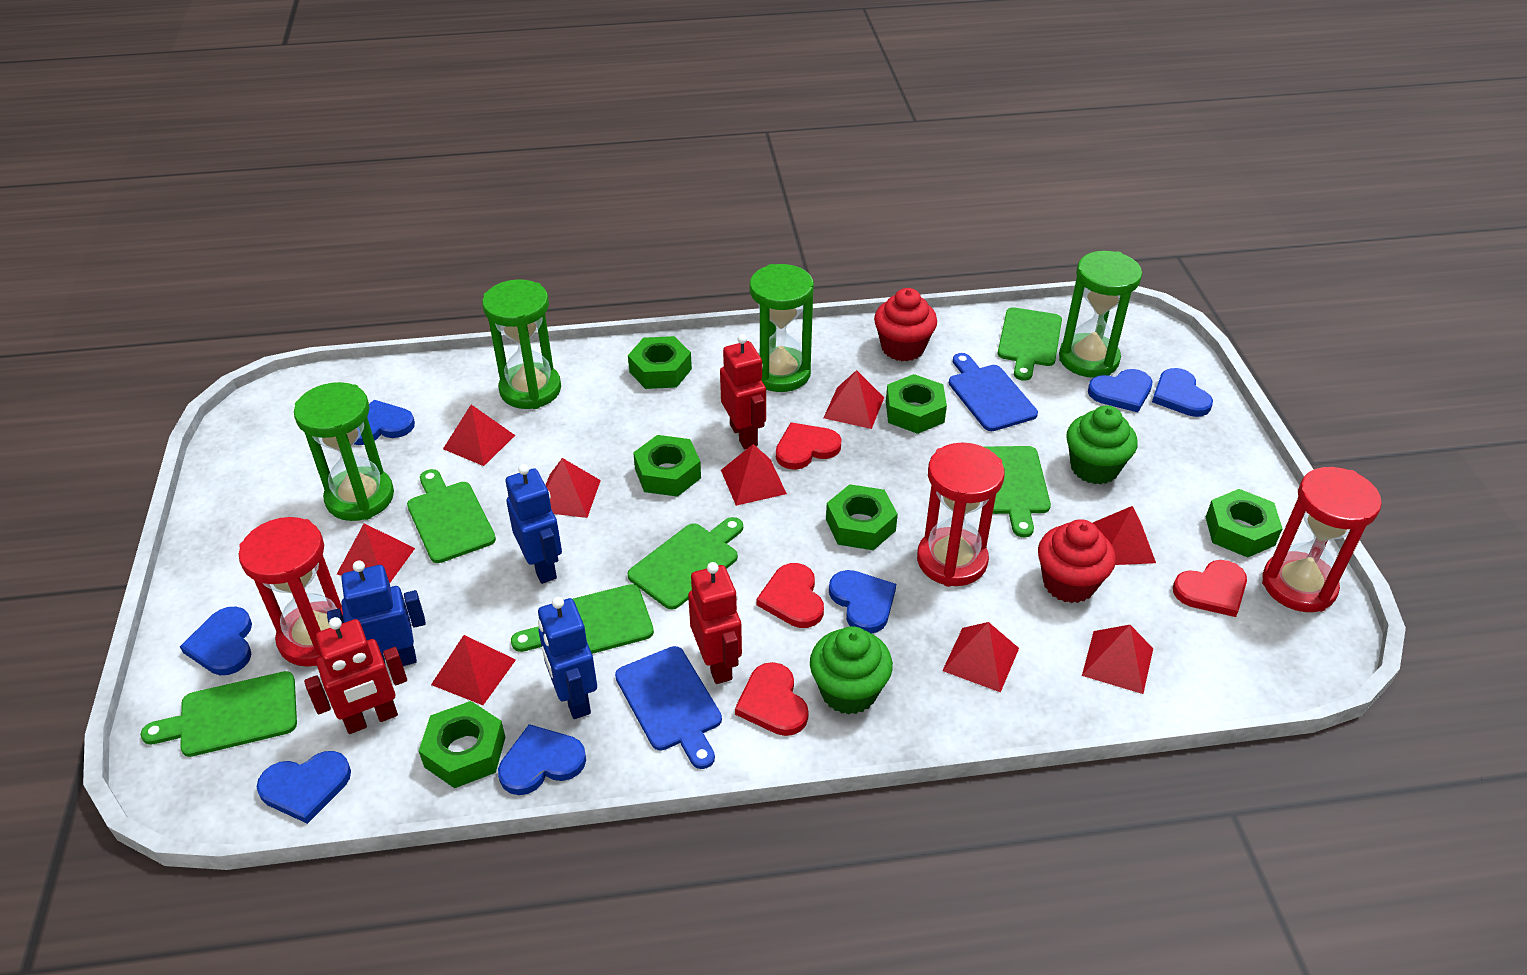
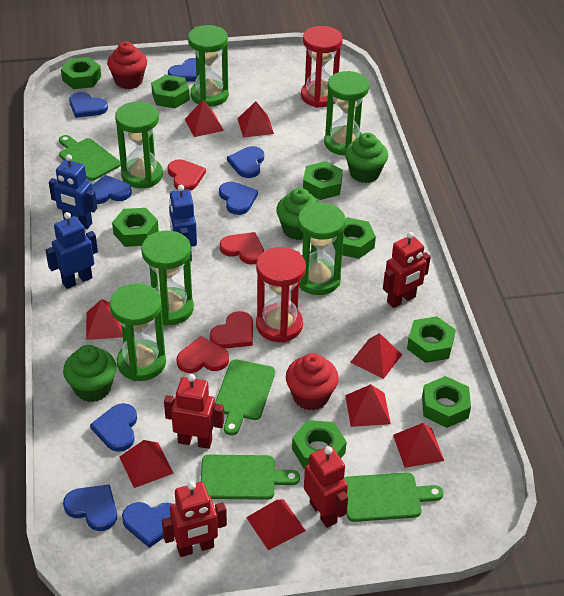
blue cutting board: 2 -> 0
blue heart: 7 -> 8
green cupcake: 2 -> 3
green cutting board: 6 -> 4
green hourglass: 4 -> 6
green nut: 6 -> 8
red hourglass: 3 -> 2
red pyramid: 9 -> 8
red robot: 3 -> 4

